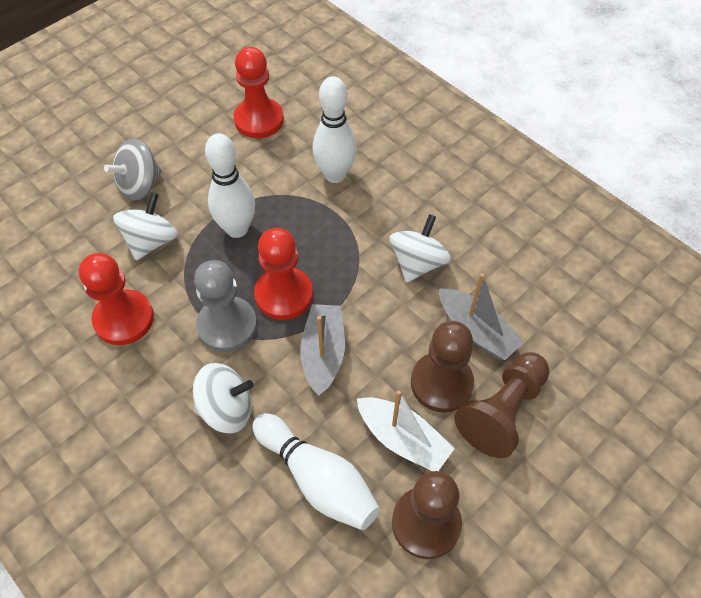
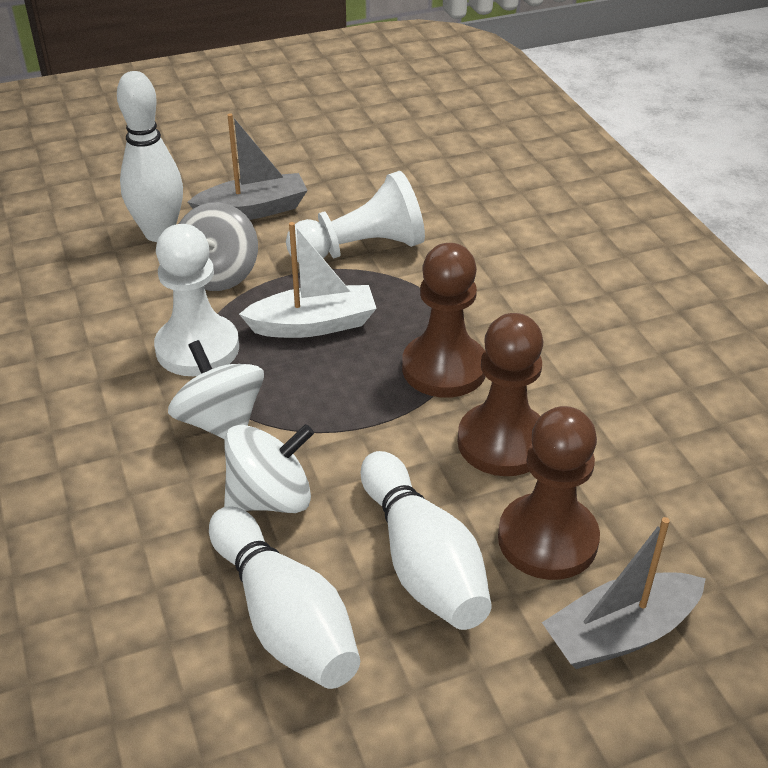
grey pawn: 1 -> 0
red pawn: 3 -> 0
white pawn: 0 -> 2
white spinning top: 3 -> 2

